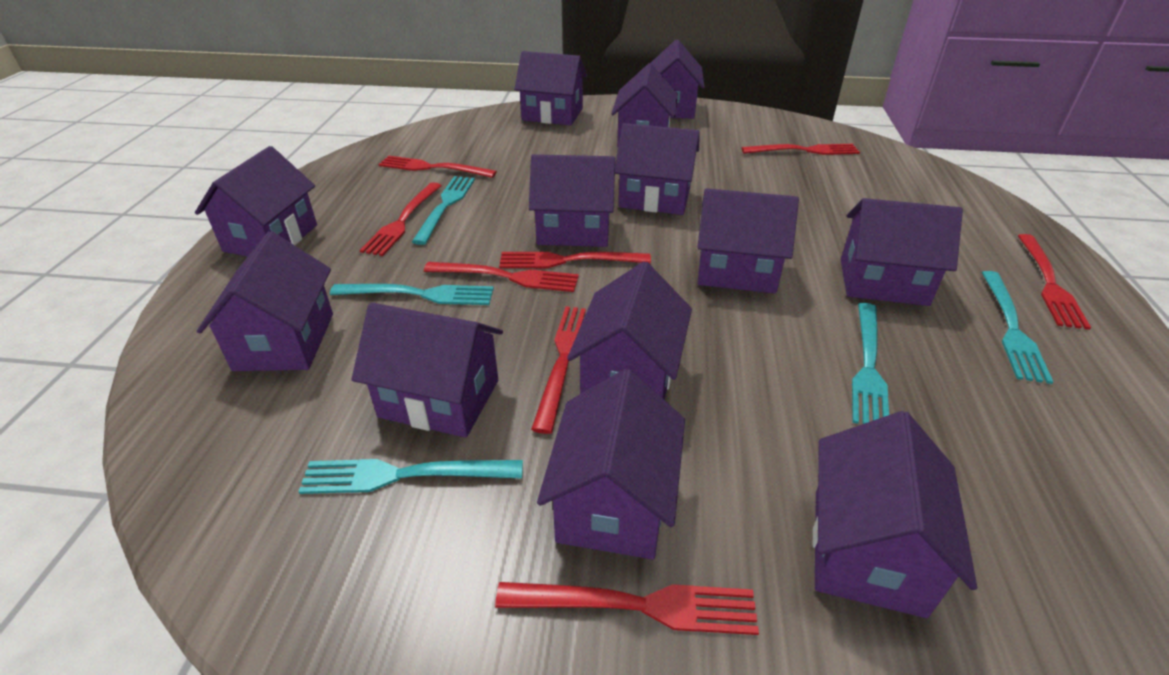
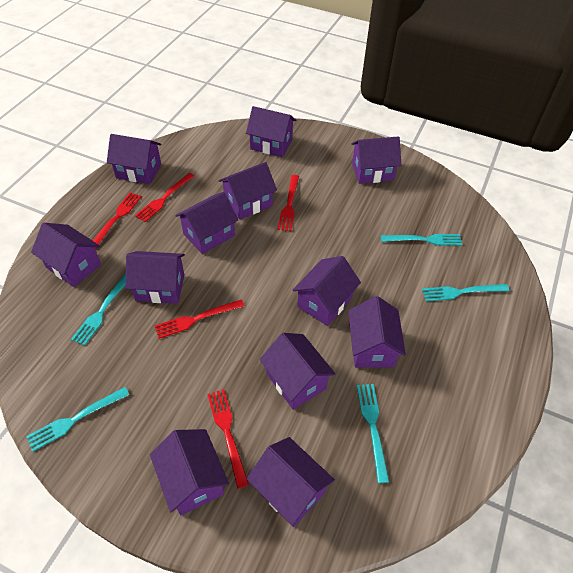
purple house: 13 -> 12
red fork: 8 -> 5

